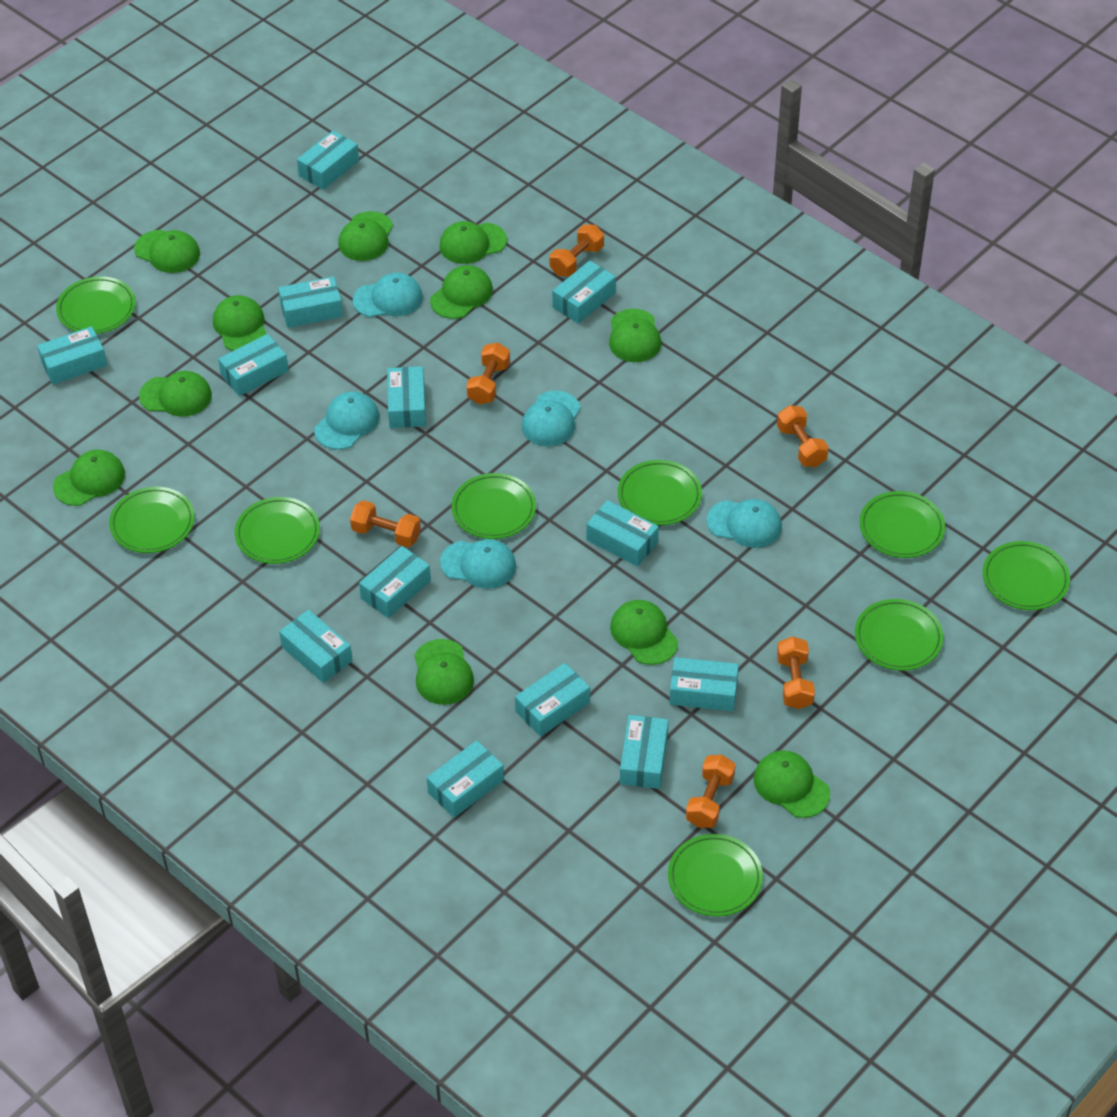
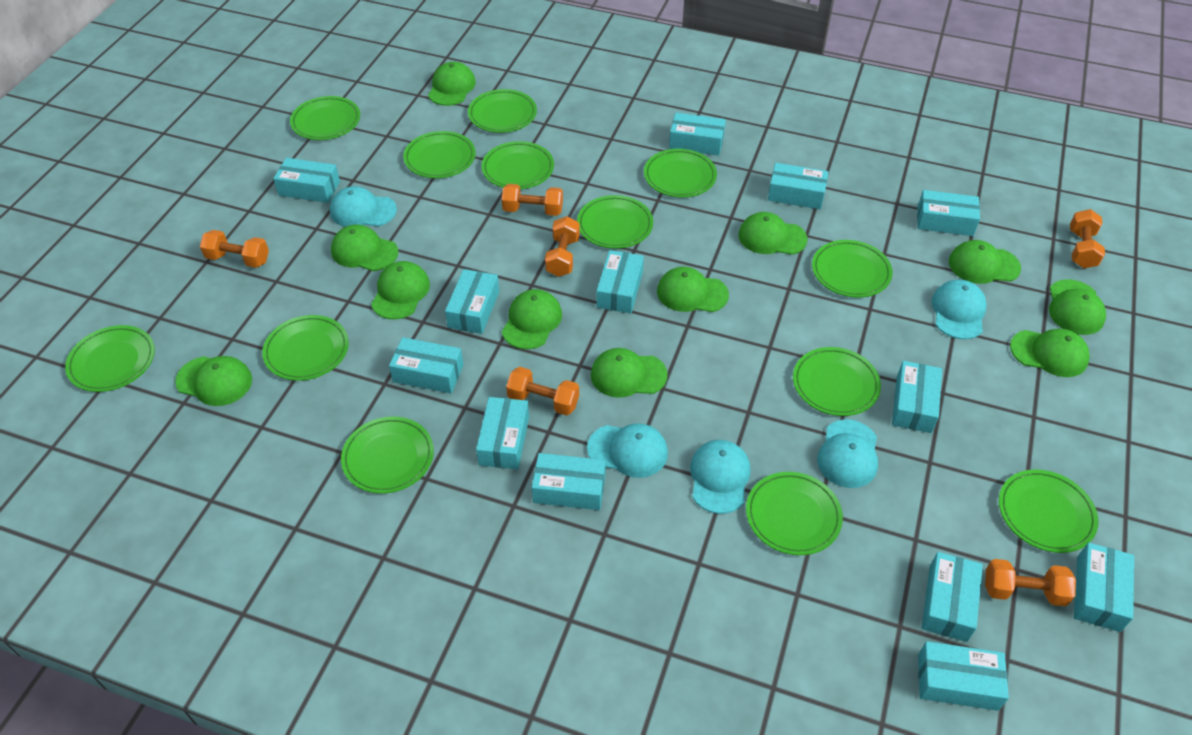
green plate: 9 -> 13

